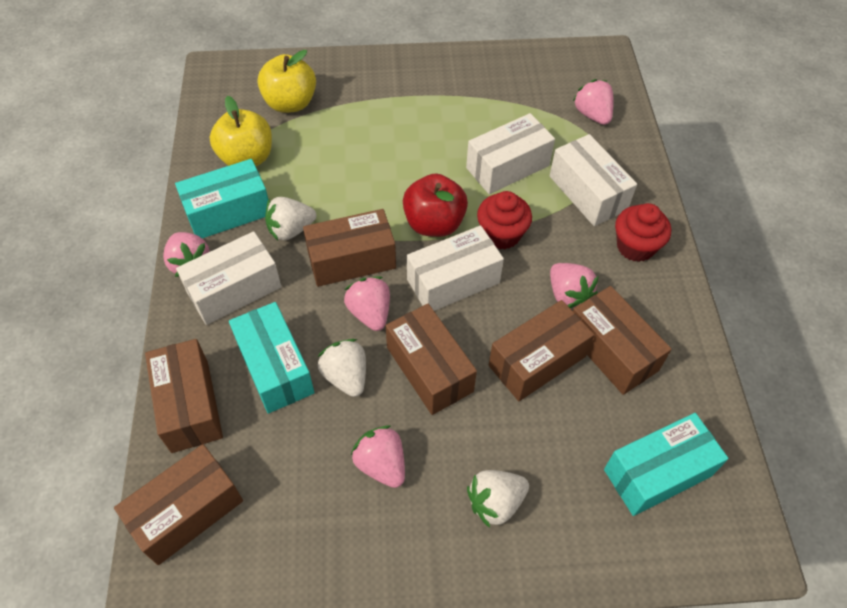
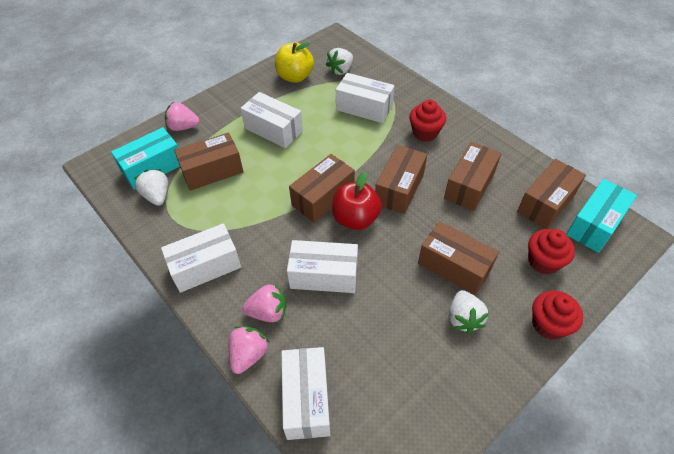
pink strawberry: 5 -> 3
red cupcake: 2 -> 3
turquoise box: 3 -> 2
white box: 4 -> 5
yellow apple: 2 -> 1

